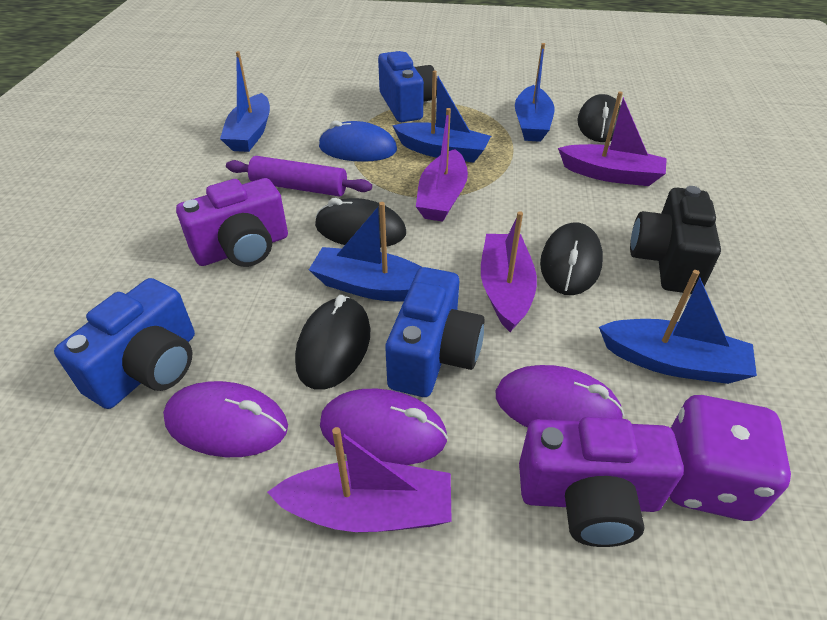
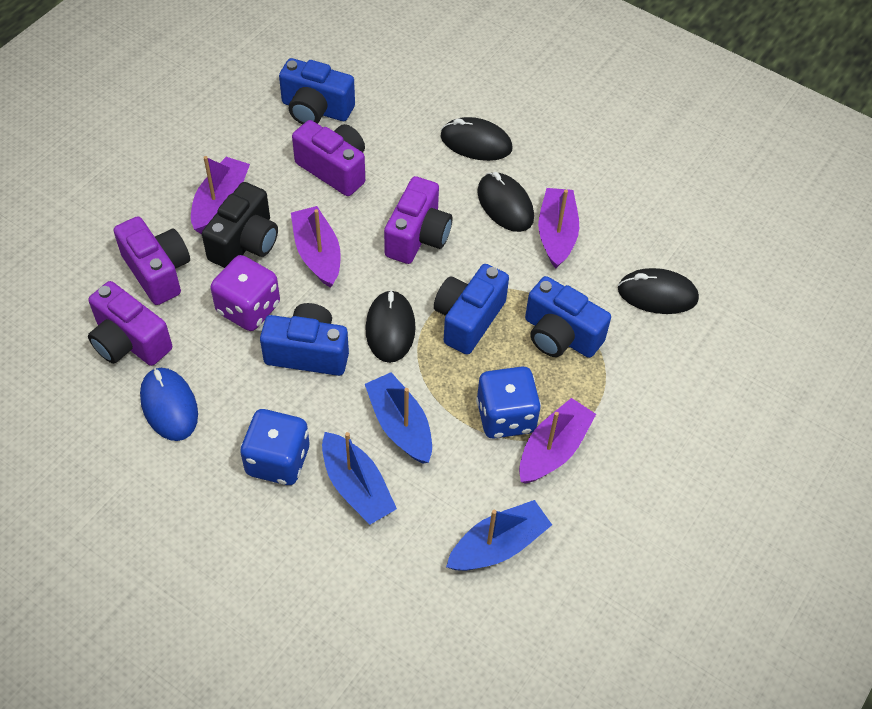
blue boat: 5 -> 3
blue camera: 3 -> 4
blue dice: 0 -> 2
purple camera: 2 -> 4
purple mouse: 3 -> 0
purple rolling pin: 1 -> 0

